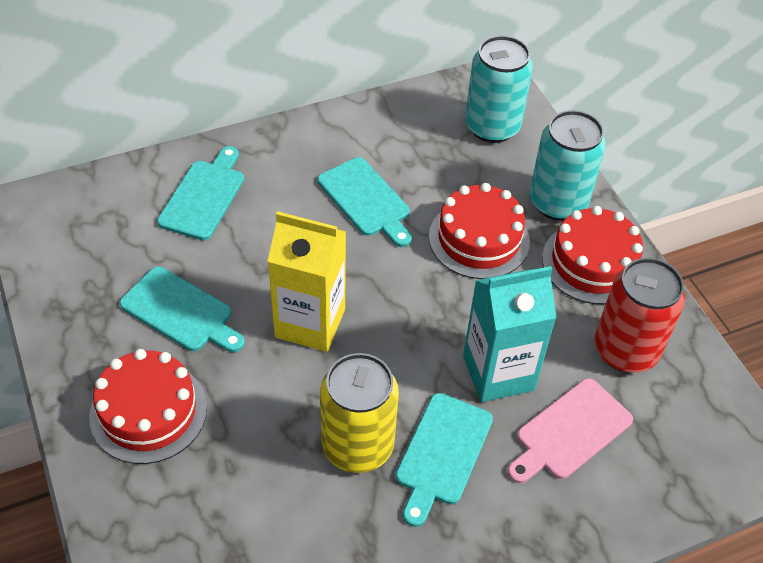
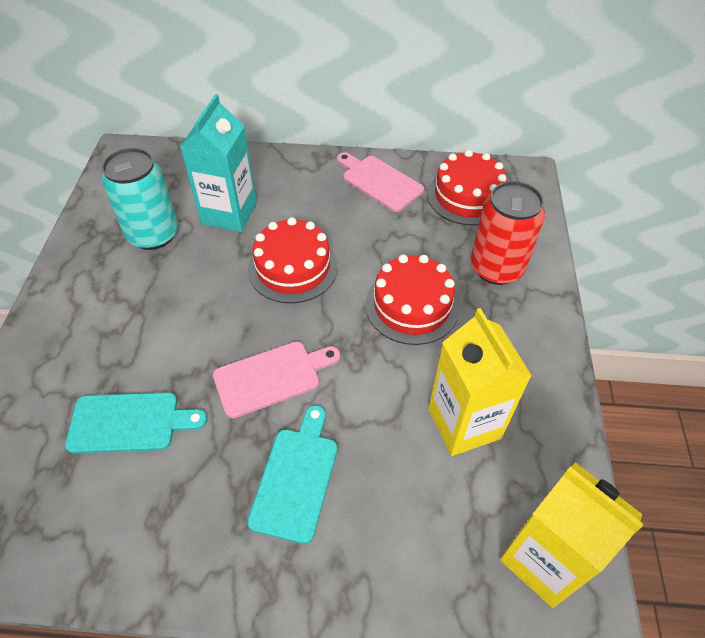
pink cutting board: 1 -> 2
turquoise can: 2 -> 1
turquoise cutting board: 4 -> 2
yellow can: 1 -> 0
yellow carton: 1 -> 2

